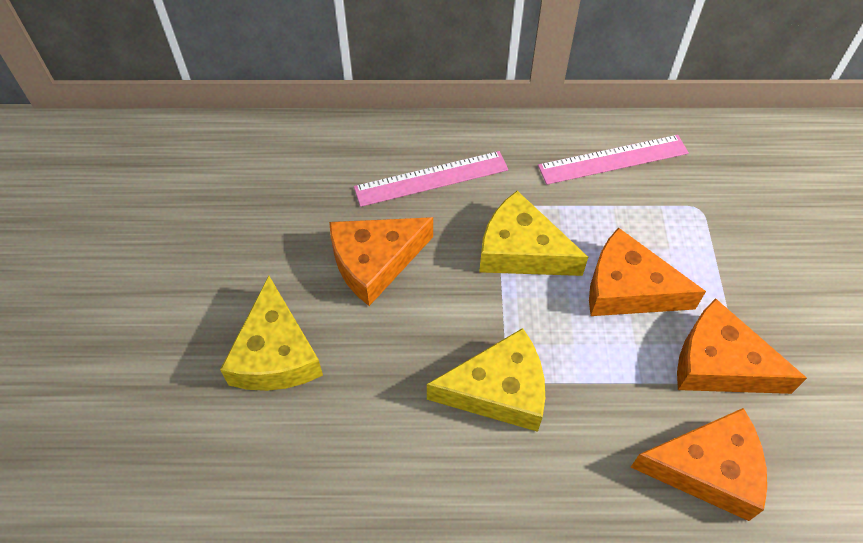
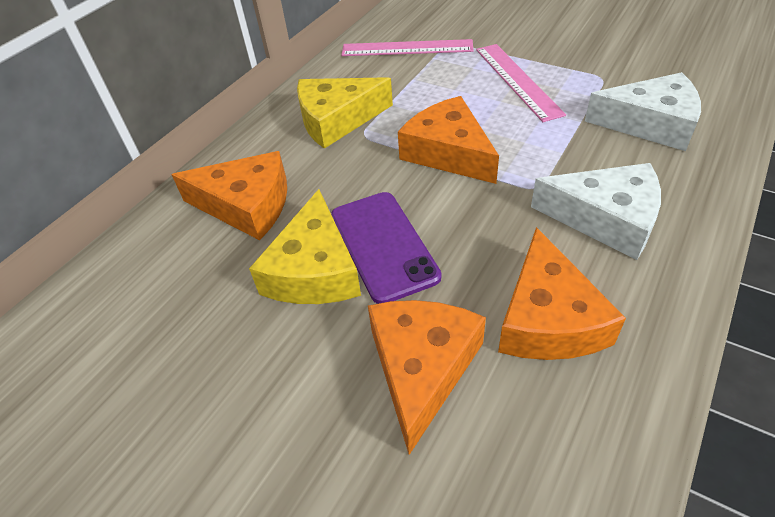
purple phone: 0 -> 1
white cheese: 0 -> 2
yellow cheese: 3 -> 2

